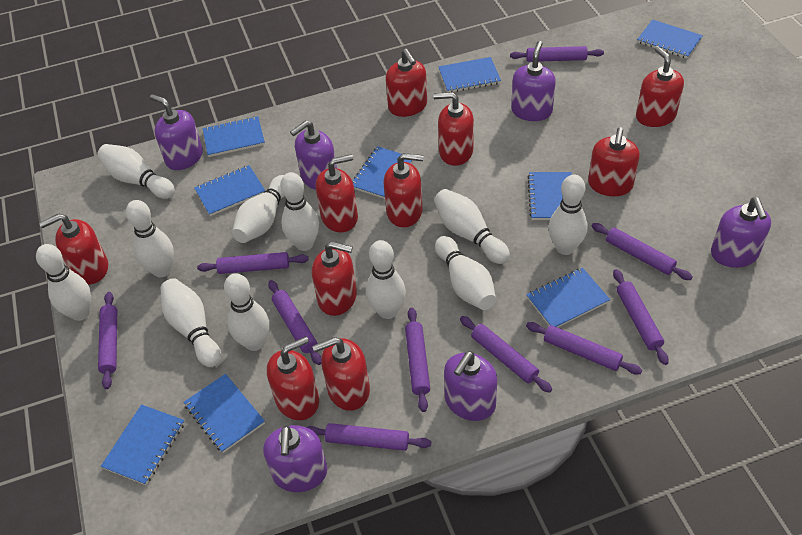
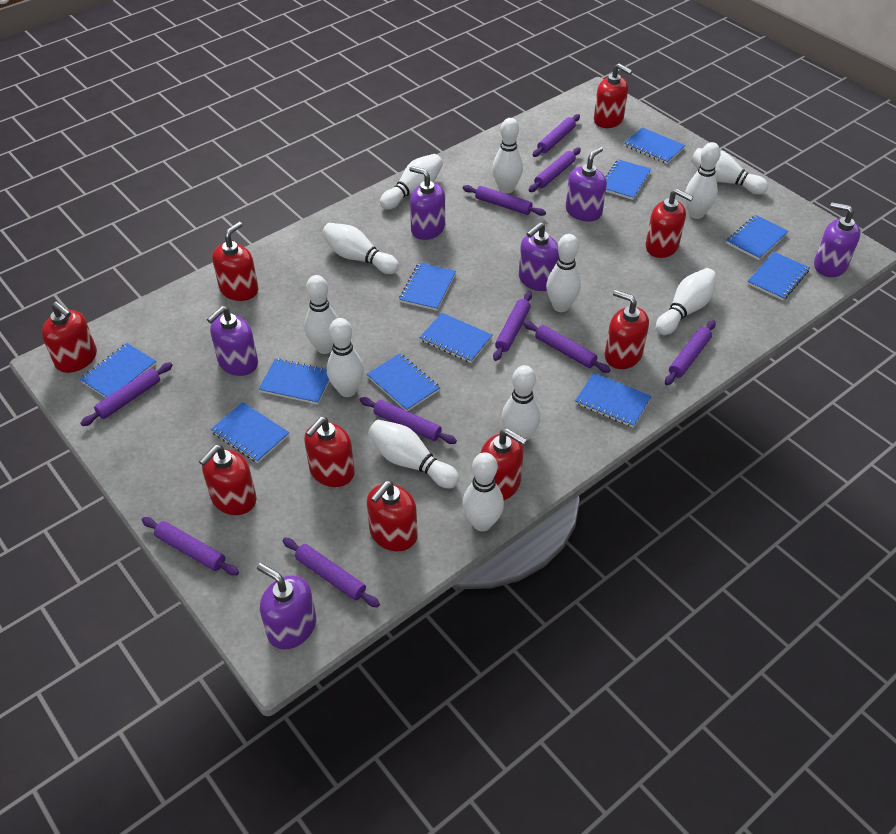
blue notebook: 9 -> 11
red soap dispenser: 10 -> 9
white bowling pin: 11 -> 12

